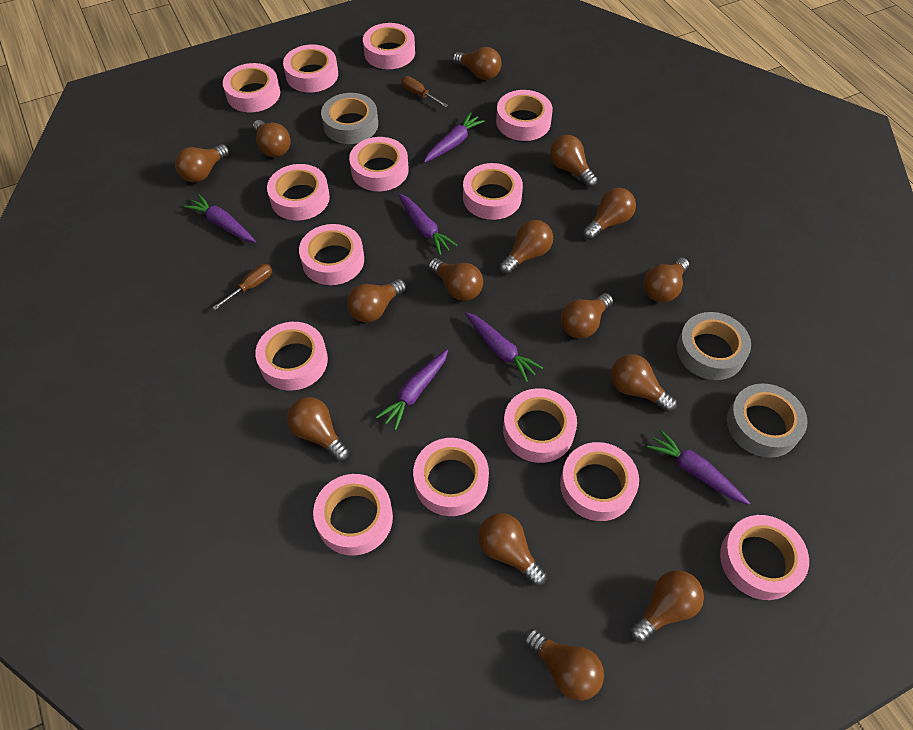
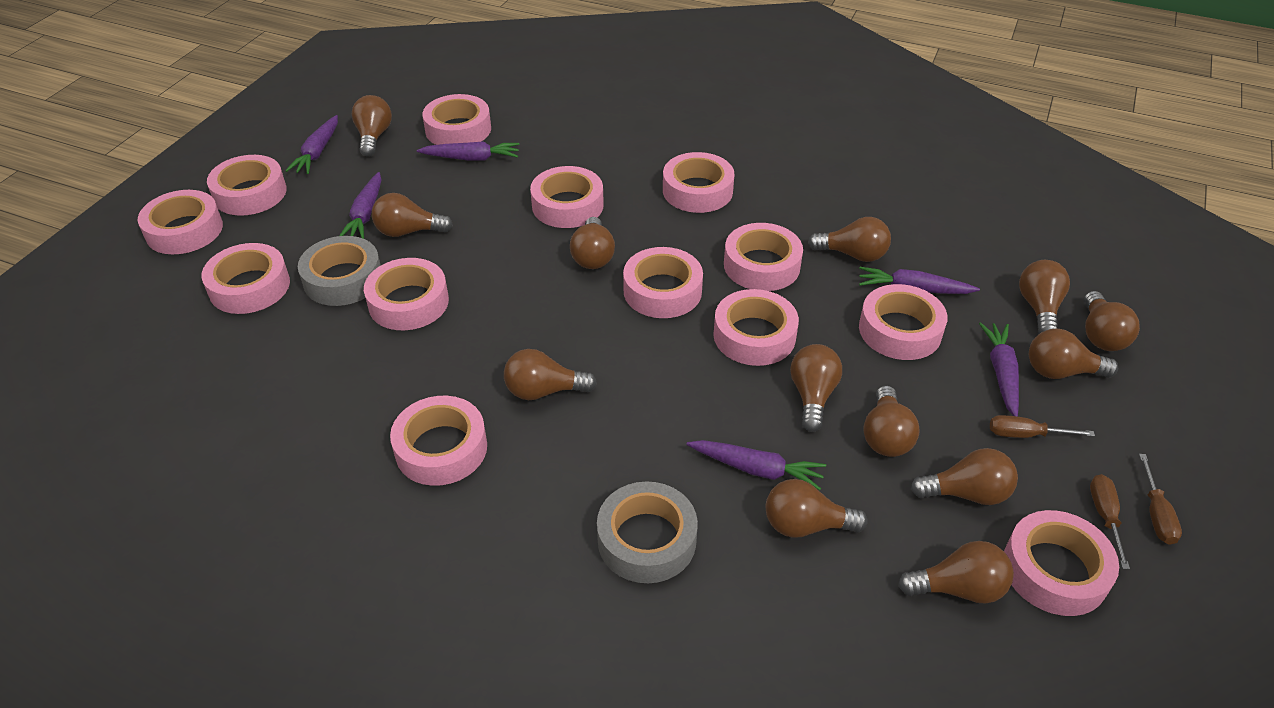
brown light bulb: 15 -> 13
brown screwdriver: 2 -> 3
grey tape: 3 -> 2
pink tape: 14 -> 13

